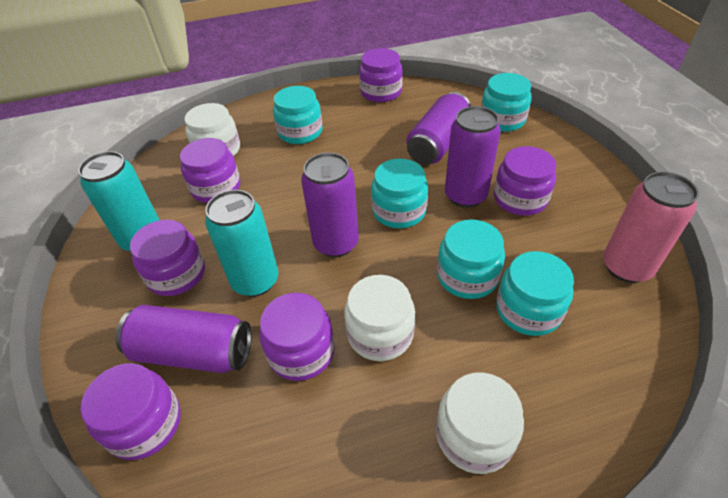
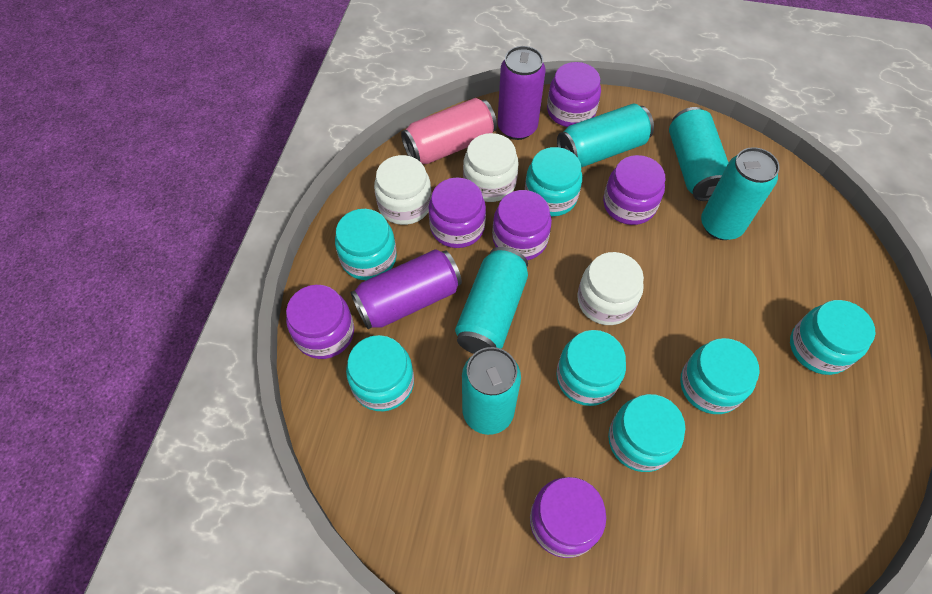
purple can: 4 -> 2
turquoise can: 2 -> 5
turquoise jar: 5 -> 7

